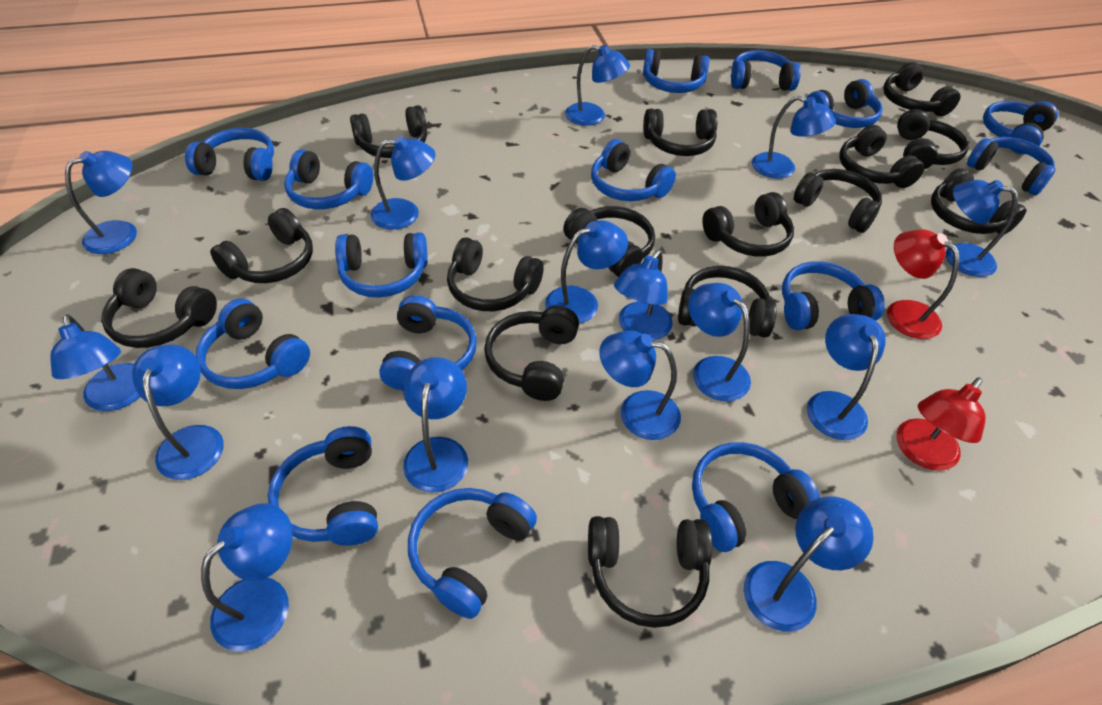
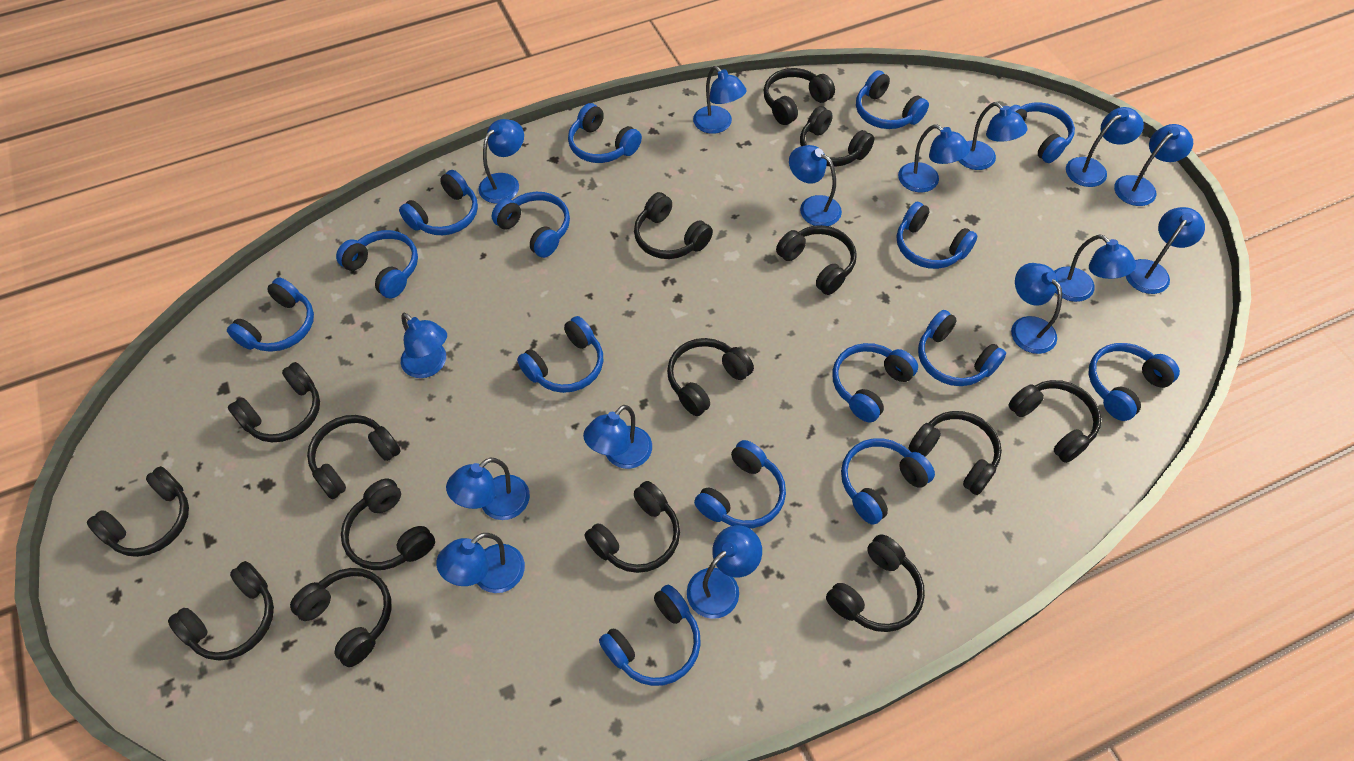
red lamp: 2 -> 0

